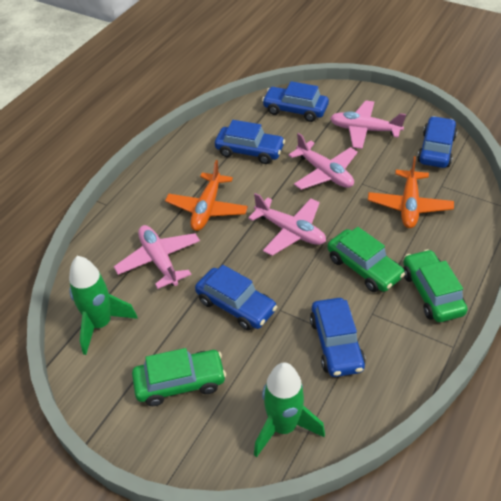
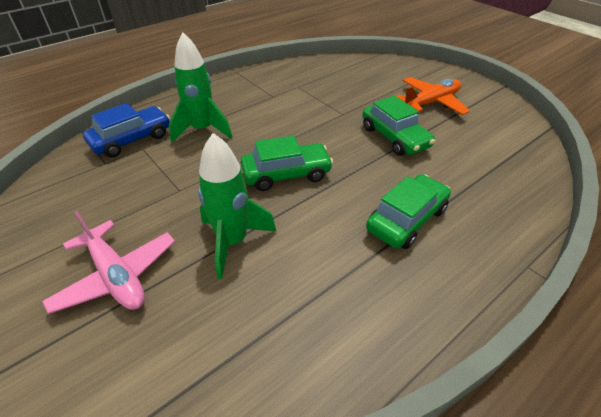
blue car: 5 -> 1
orange plane: 2 -> 1
pink plane: 4 -> 1

